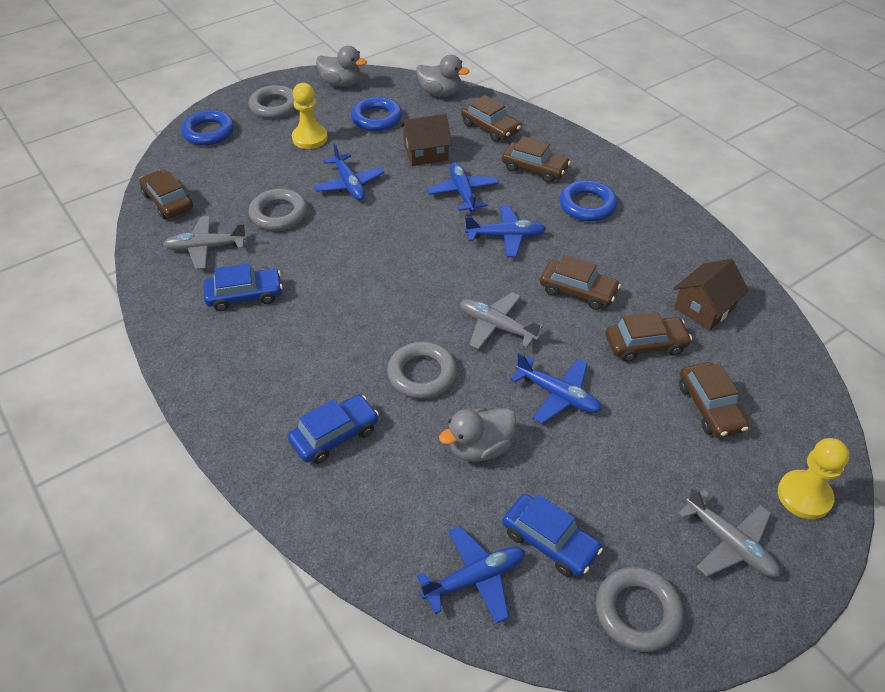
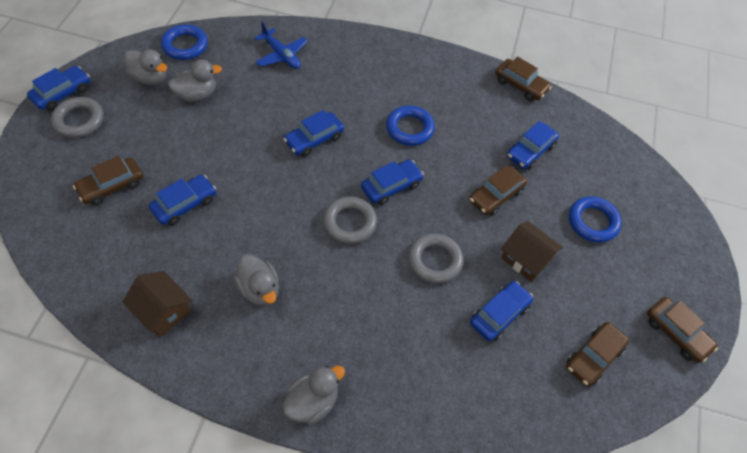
blue car: 3 -> 6
blue plane: 5 -> 1
brown car: 6 -> 5
grey duck: 3 -> 4
grey plane: 3 -> 0
grey ring: 4 -> 3
yellow pawn: 2 -> 0

